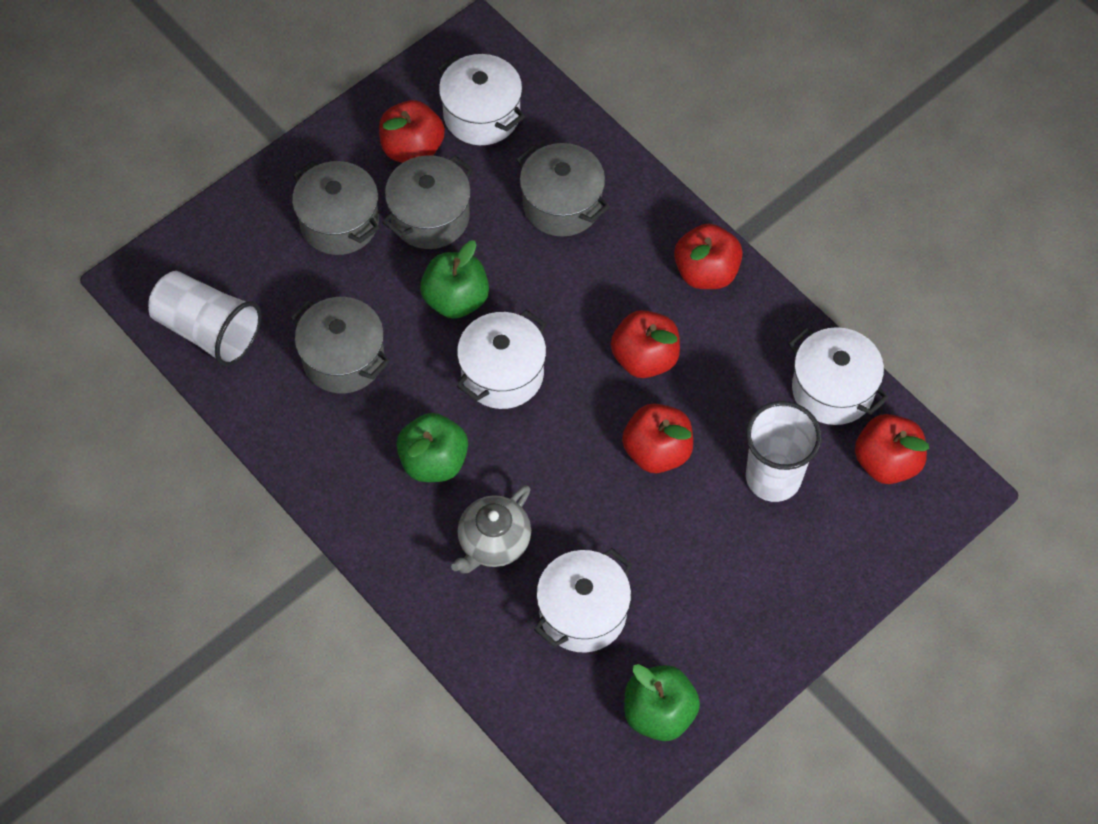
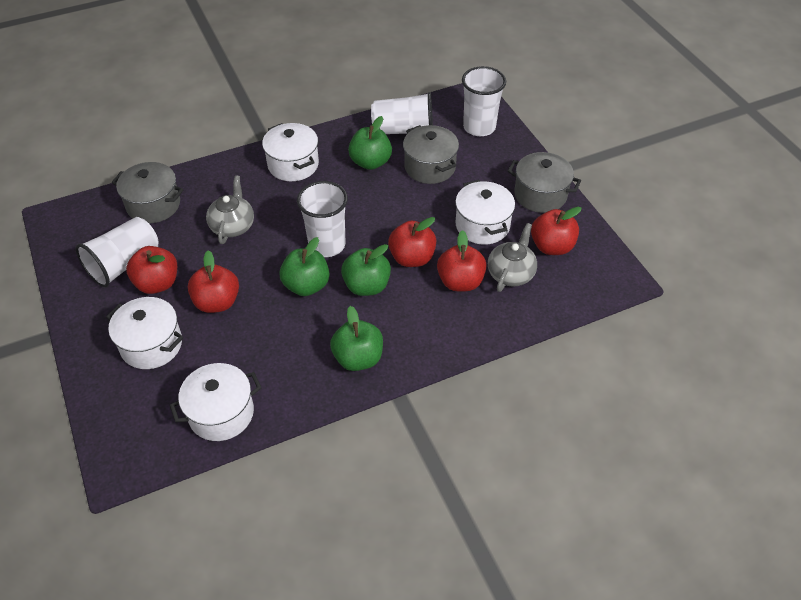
green apple: 3 -> 4
grey pot: 4 -> 3
grey teapot: 1 -> 2
white cup: 2 -> 4

